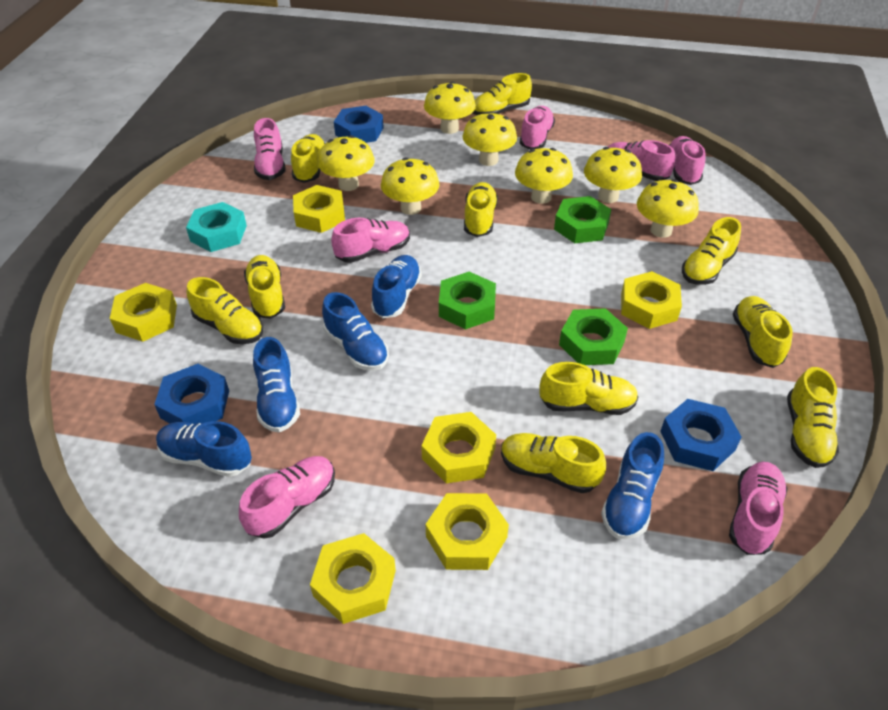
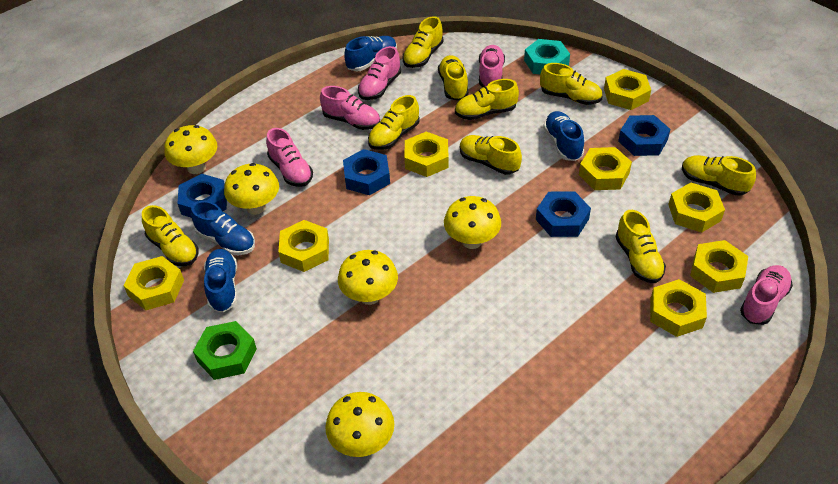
blue nut: 3 -> 4
blue shoe: 5 -> 4
green nut: 3 -> 1
pink shoe: 7 -> 5
yellow mushroom: 7 -> 5
yellow nut: 6 -> 8
yellow shoe: 10 -> 9

